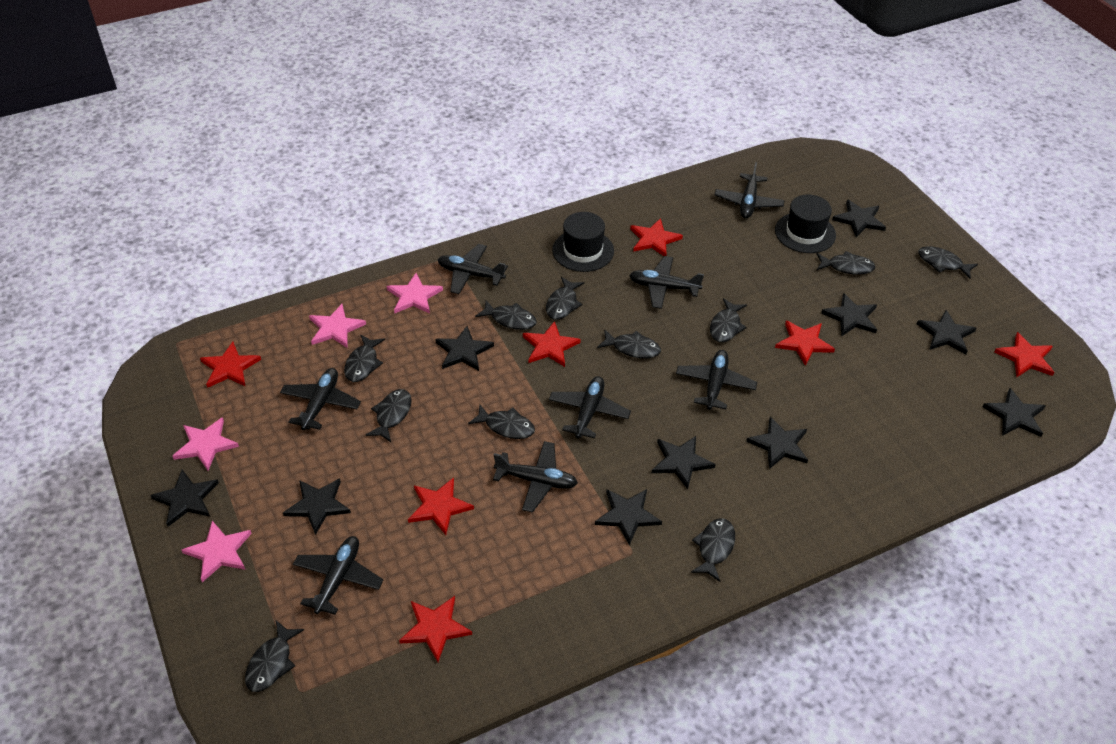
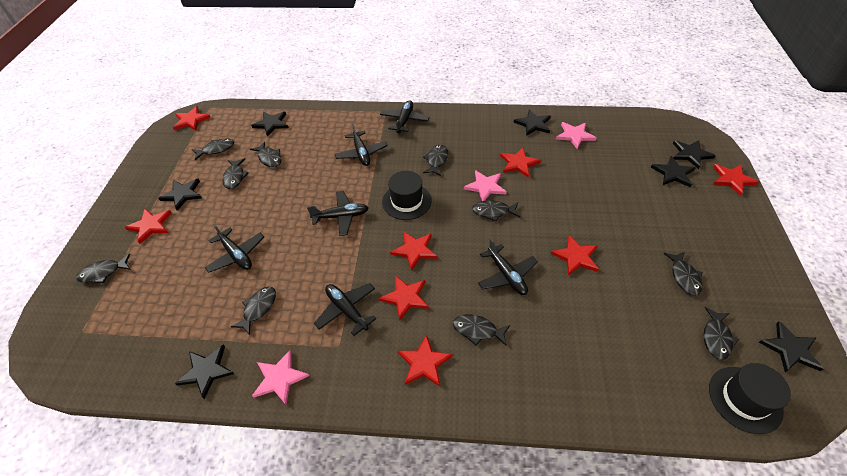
black fish: 11 -> 10
black plane: 8 -> 6
black star: 10 -> 7
pink star: 4 -> 3
red star: 7 -> 8

